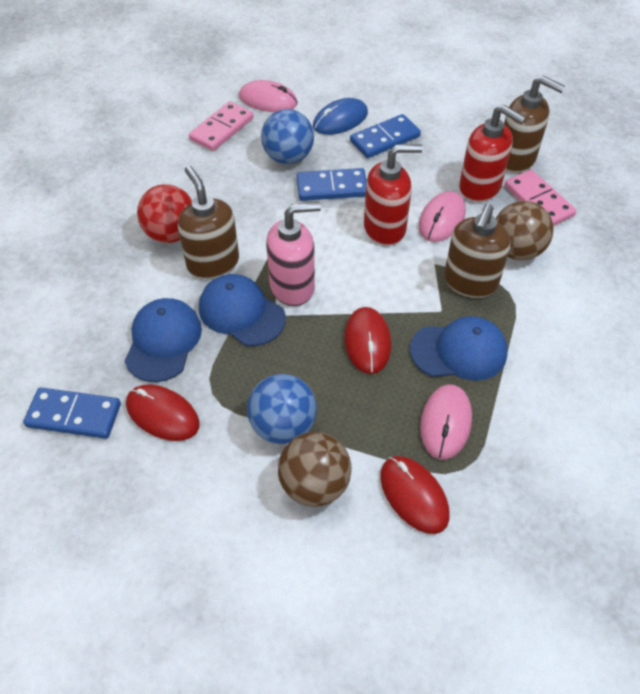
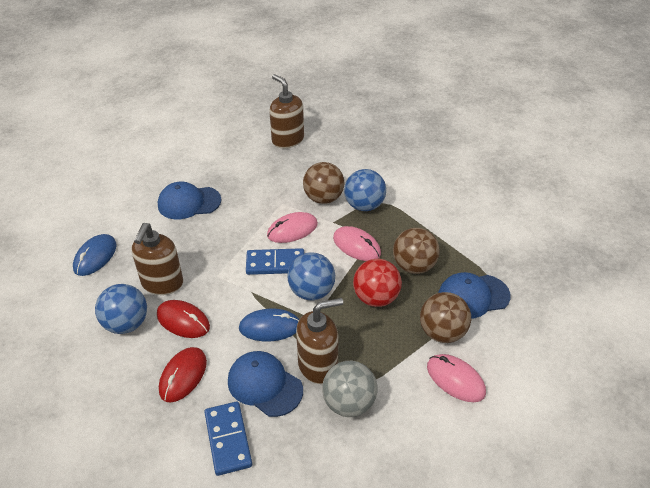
blue ball: 2 -> 3
blue domino: 3 -> 2
blue mouse: 1 -> 2
brown ball: 2 -> 3
grey ball: 0 -> 1
pink domino: 2 -> 0
pink soap dispenser: 1 -> 0
red mouse: 3 -> 2
red soap dispenser: 2 -> 0

